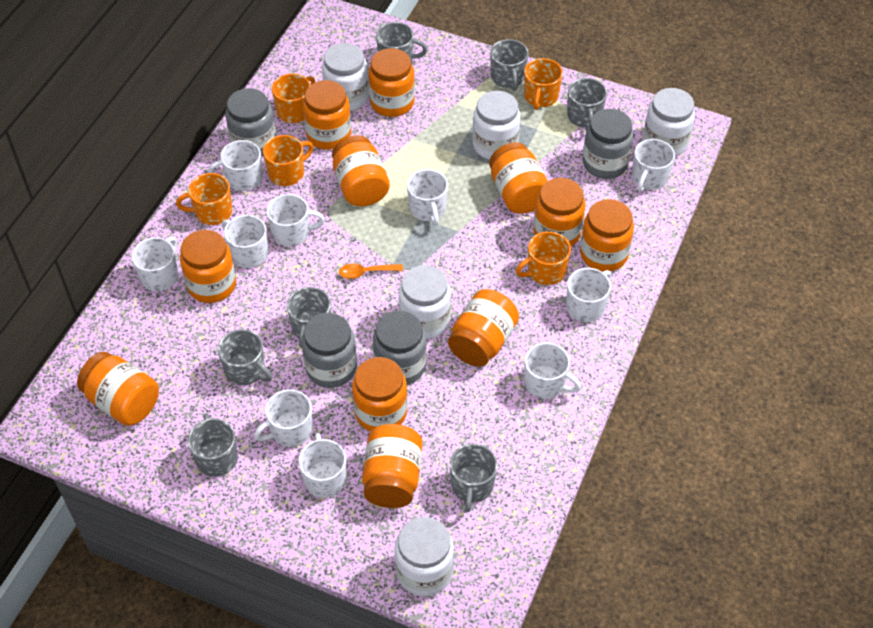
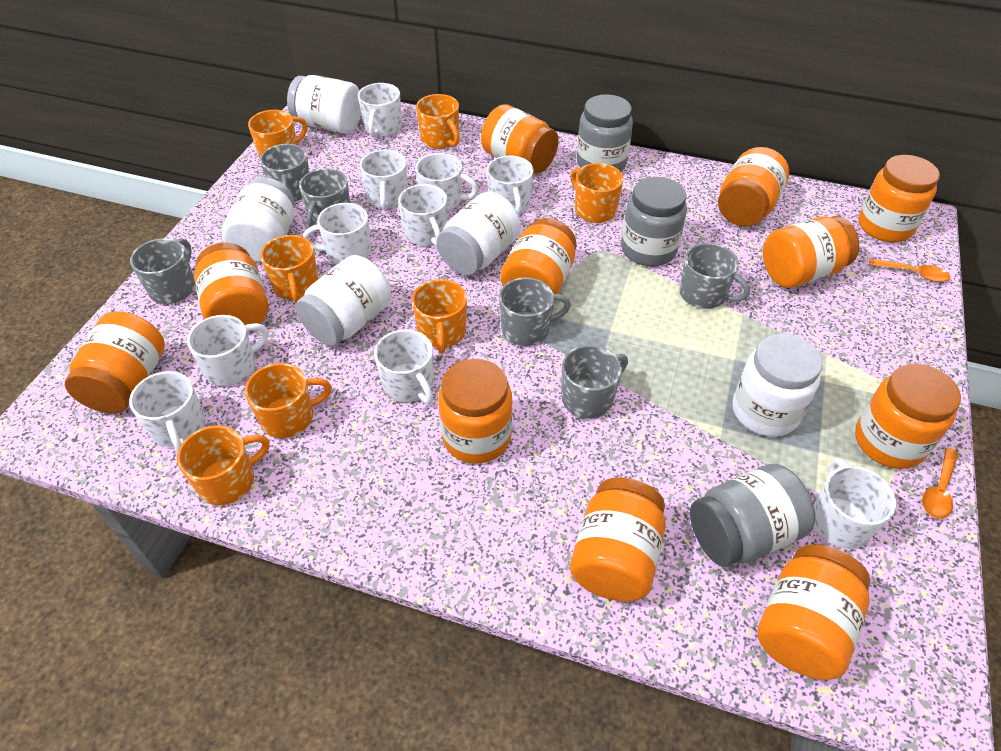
grey jar: 4 -> 3
grey mug: 7 -> 6
orange mug: 5 -> 7
orange spoon: 1 -> 2

